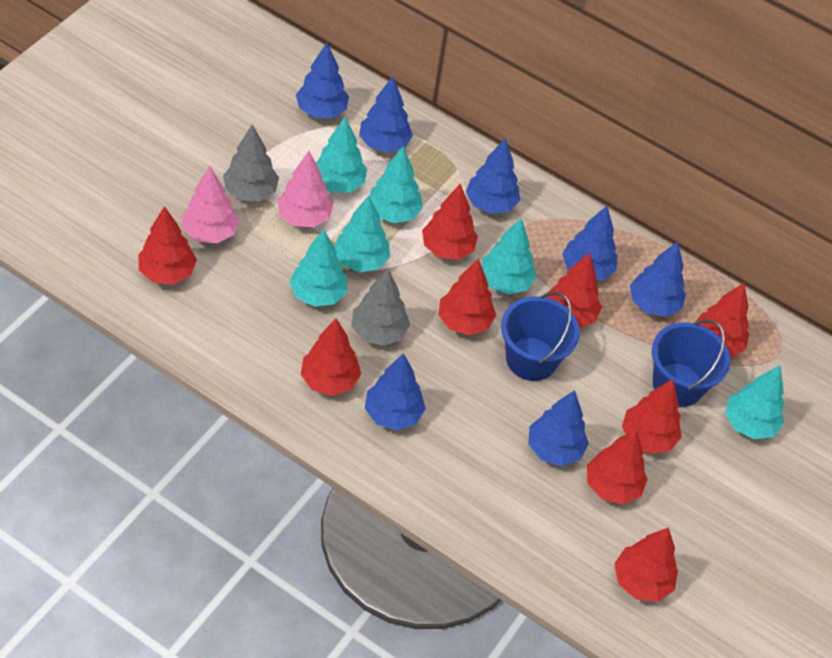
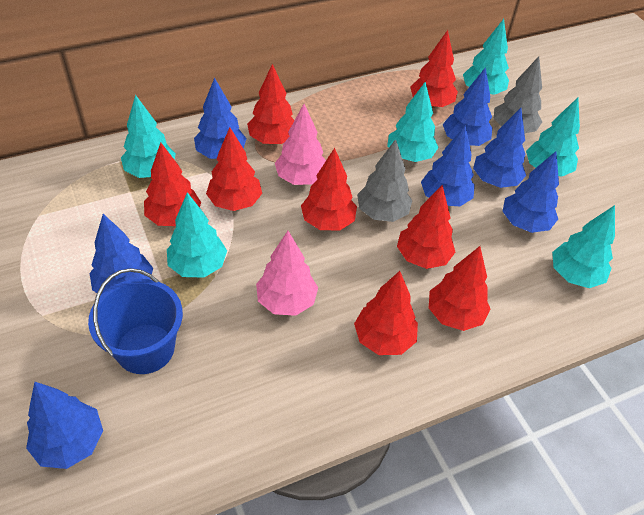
blue bucket: 2 -> 1
red tree: 9 -> 8

